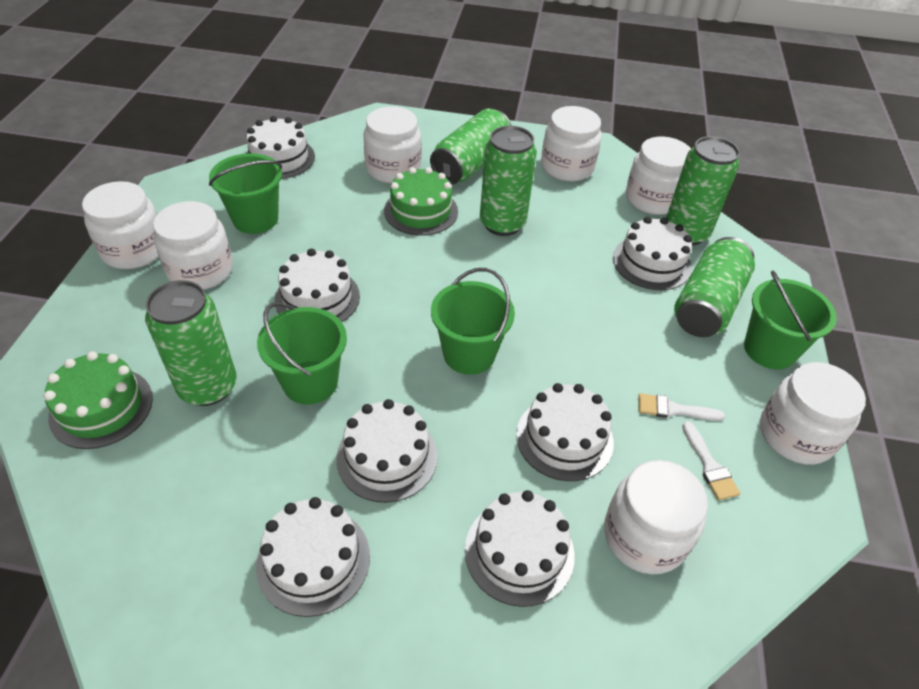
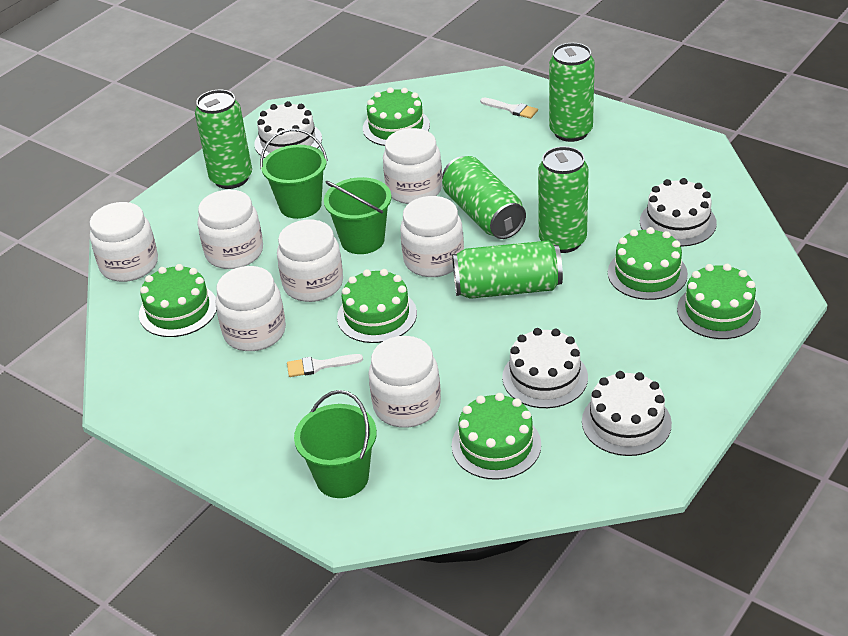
green bucket: 4 -> 3
green cake: 2 -> 6
white cake: 7 -> 4

